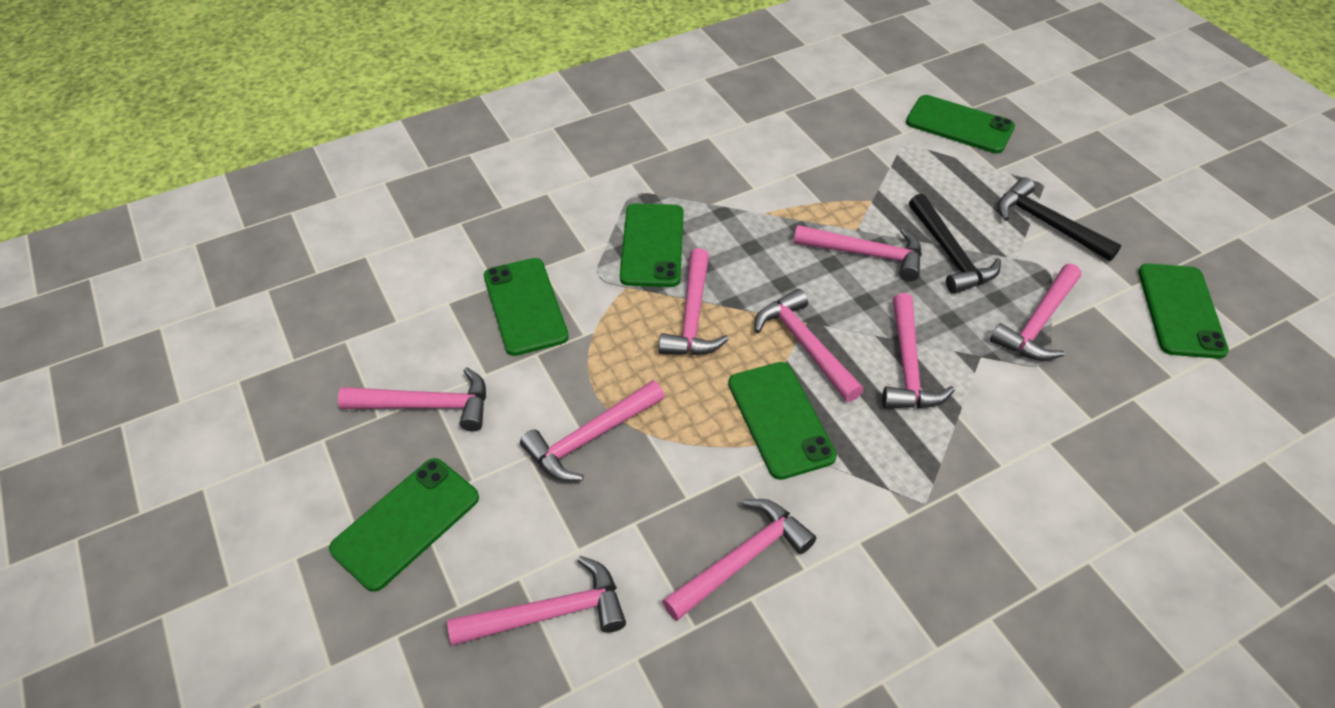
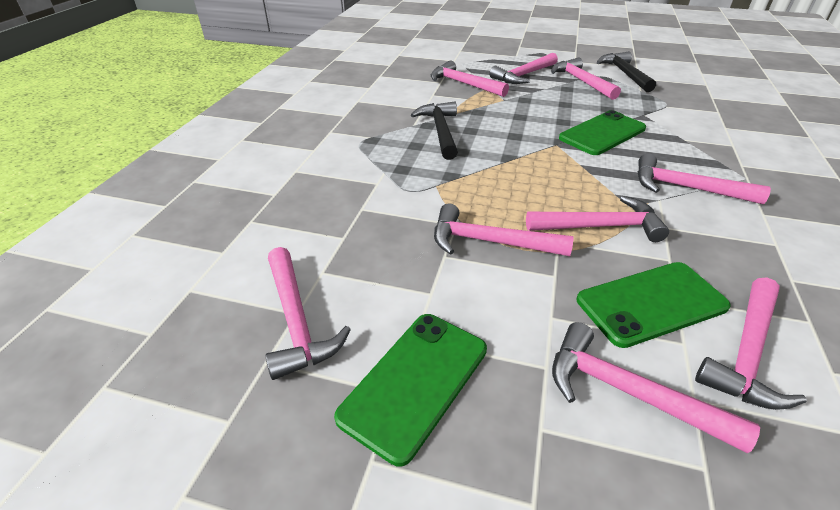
green phone: 6 -> 3

